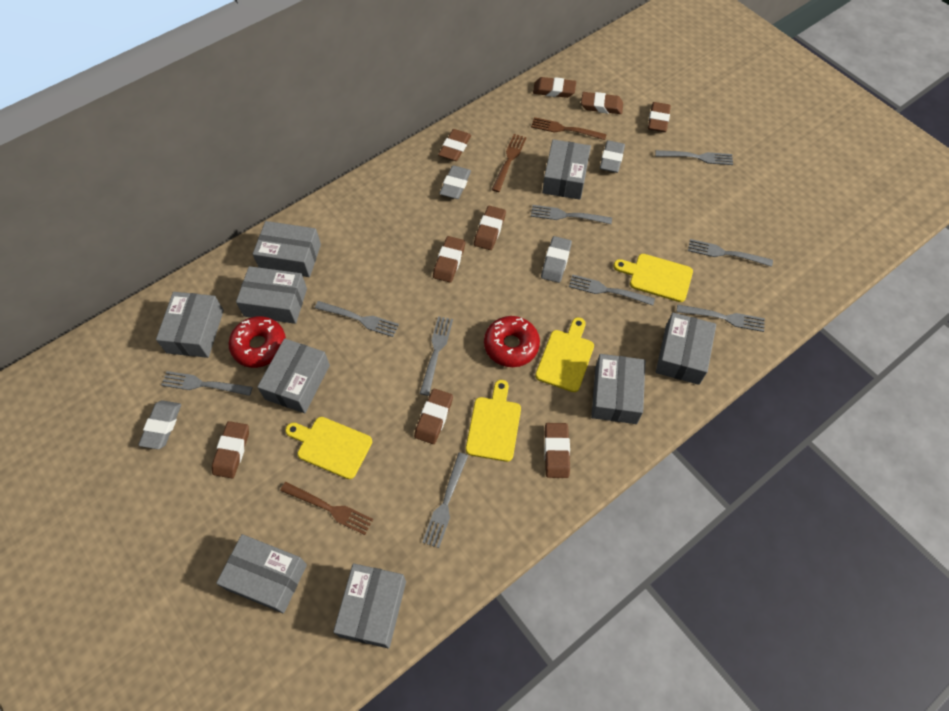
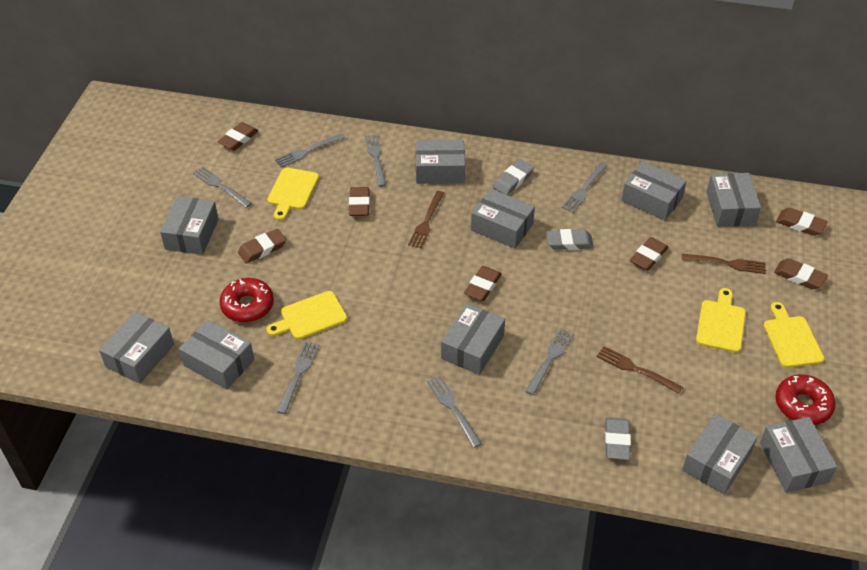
brown eraser: 9 -> 7
grey box: 9 -> 10
grey eraser: 4 -> 3
grey fork: 9 -> 7

